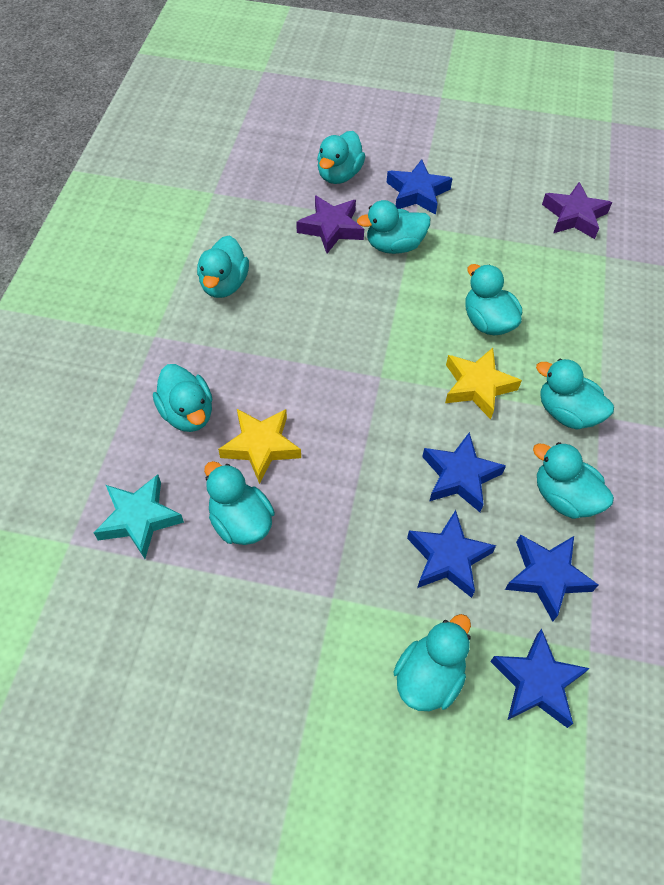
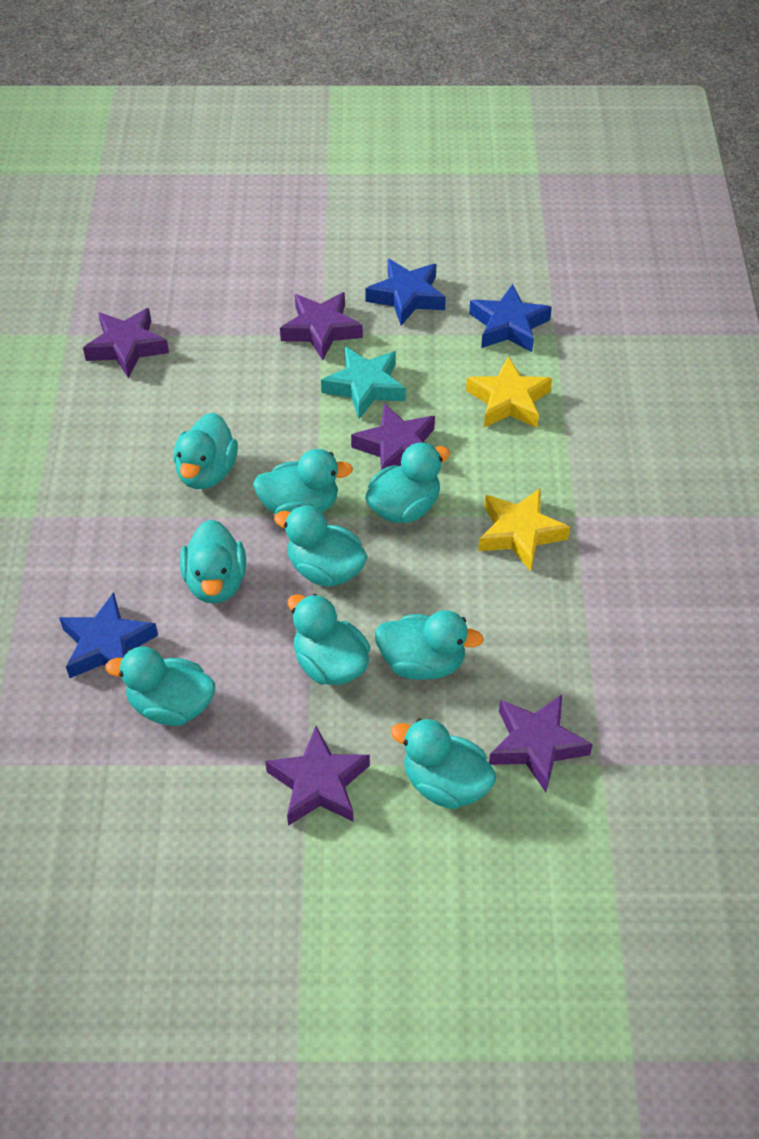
blue star: 5 -> 3
purple star: 2 -> 5

